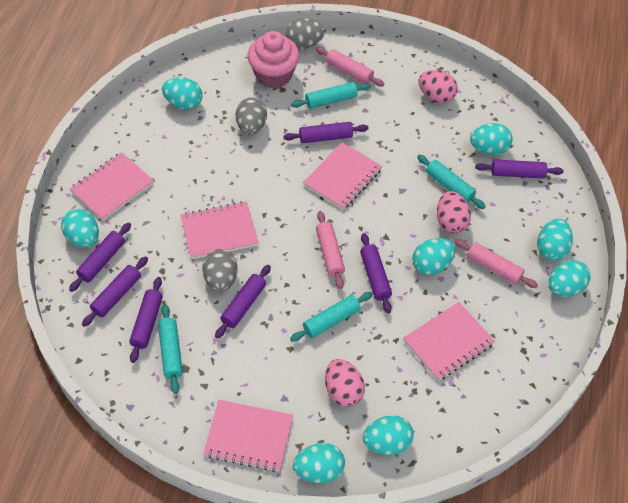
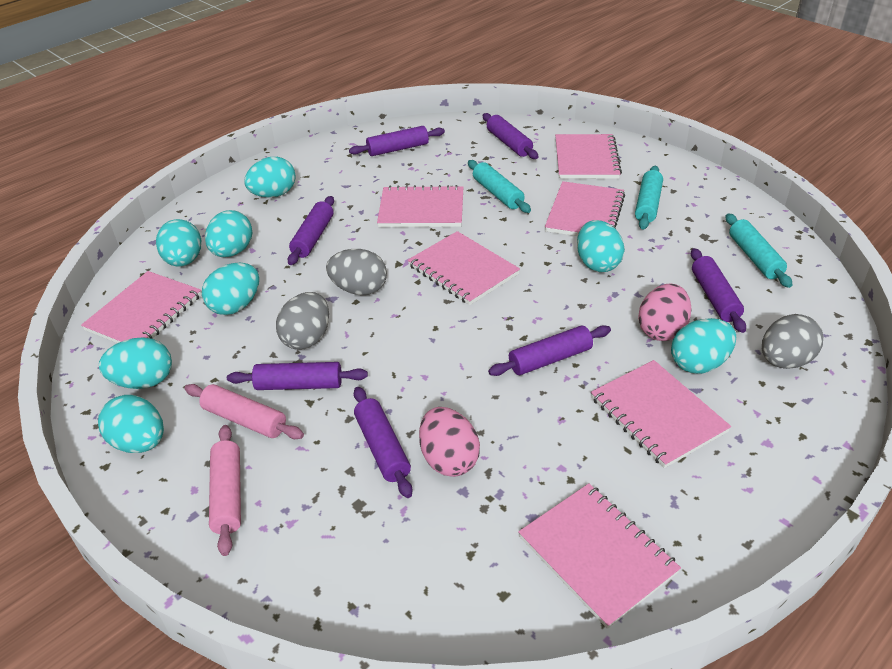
pink cupcake: 1 -> 0
pink egg: 3 -> 2
pink notebook: 5 -> 7
pink rolling pin: 3 -> 2
turquoise rolling pin: 4 -> 3

